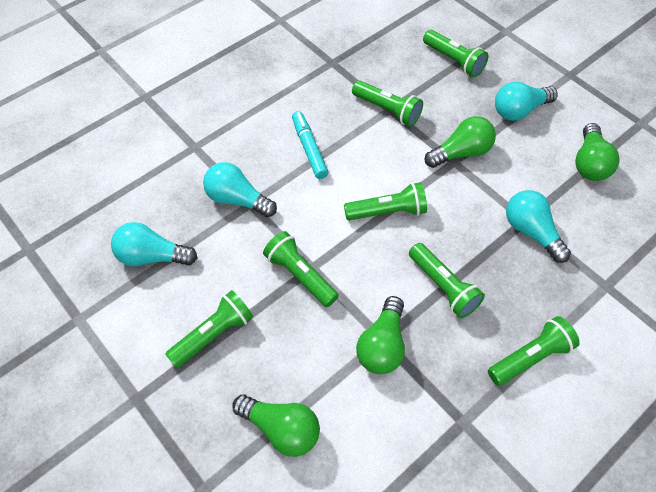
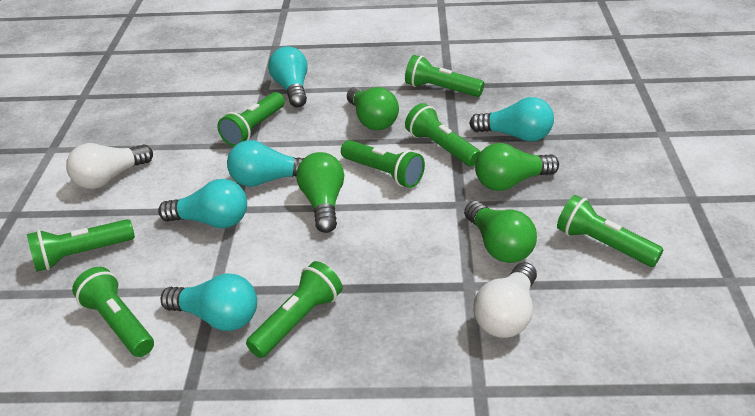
green flashlight: 7 -> 8
turquoise light bulb: 4 -> 5
turquoise marker: 1 -> 0
white light bulb: 0 -> 2

